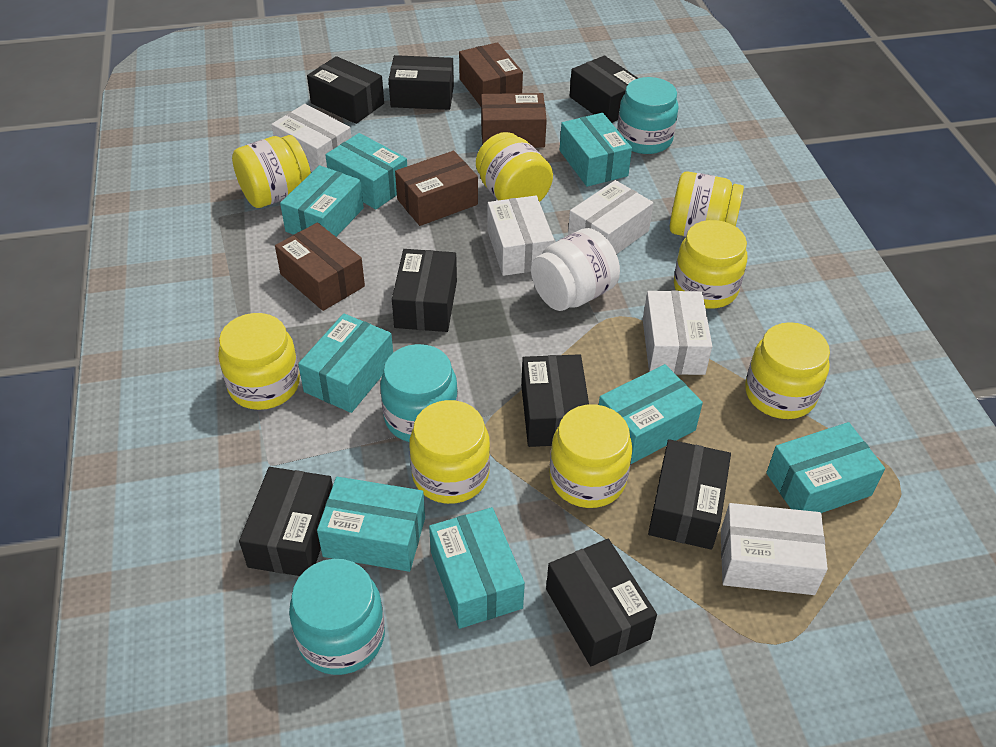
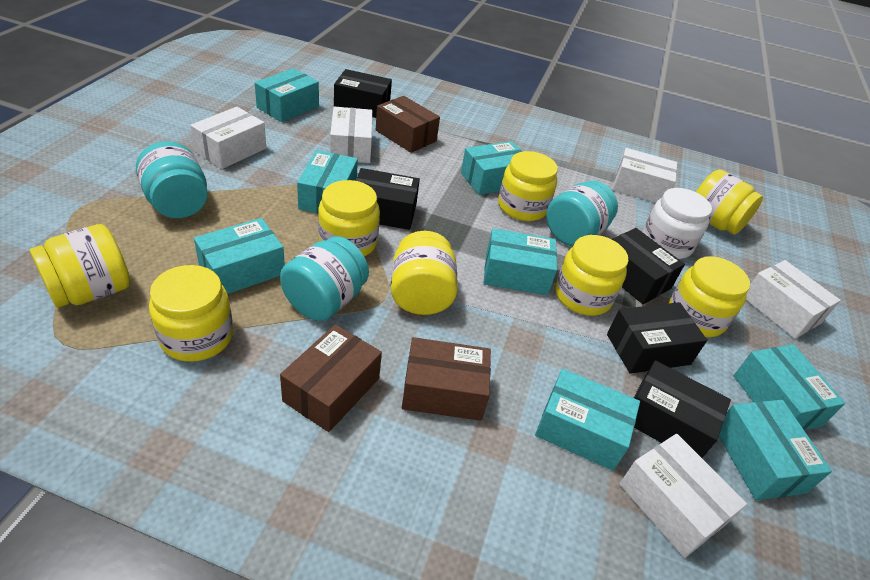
black box: 8 -> 5
brown box: 4 -> 3

